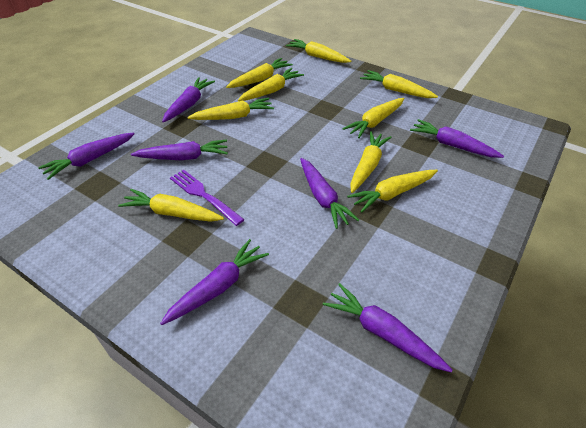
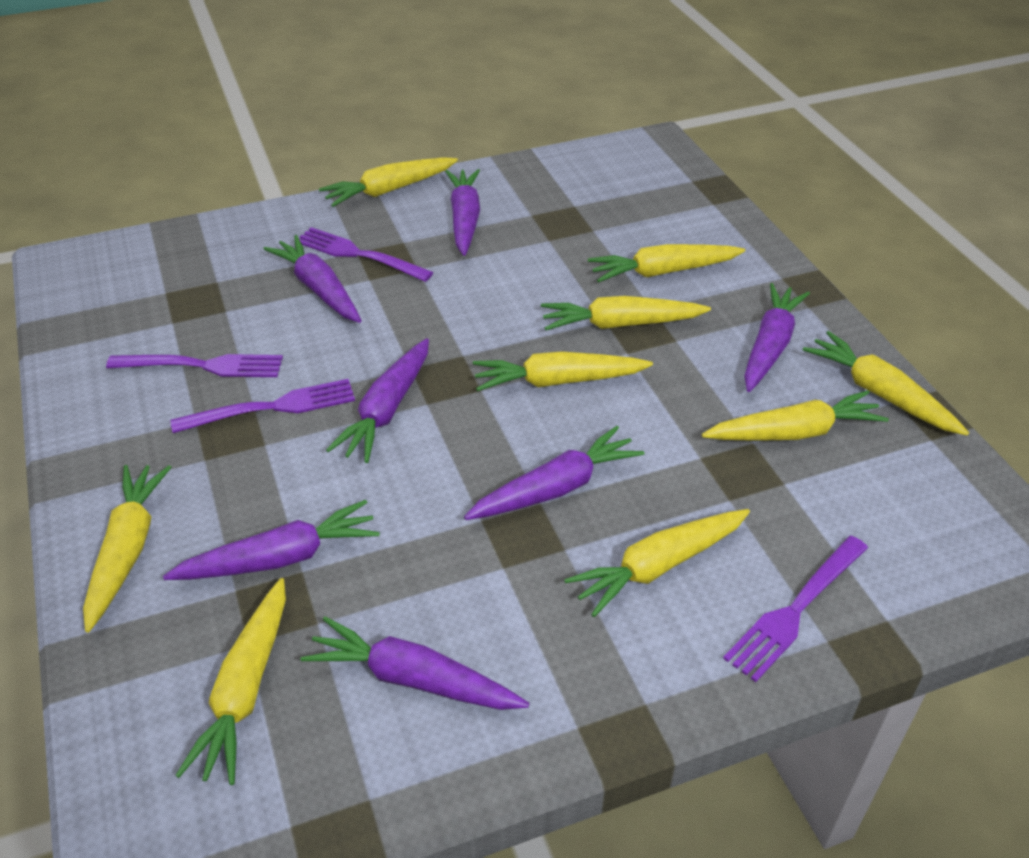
purple fork: 1 -> 4

